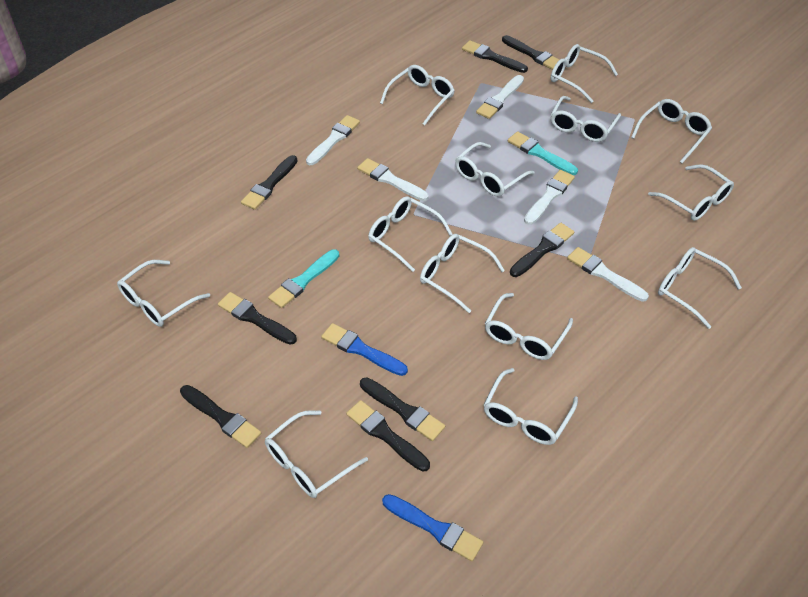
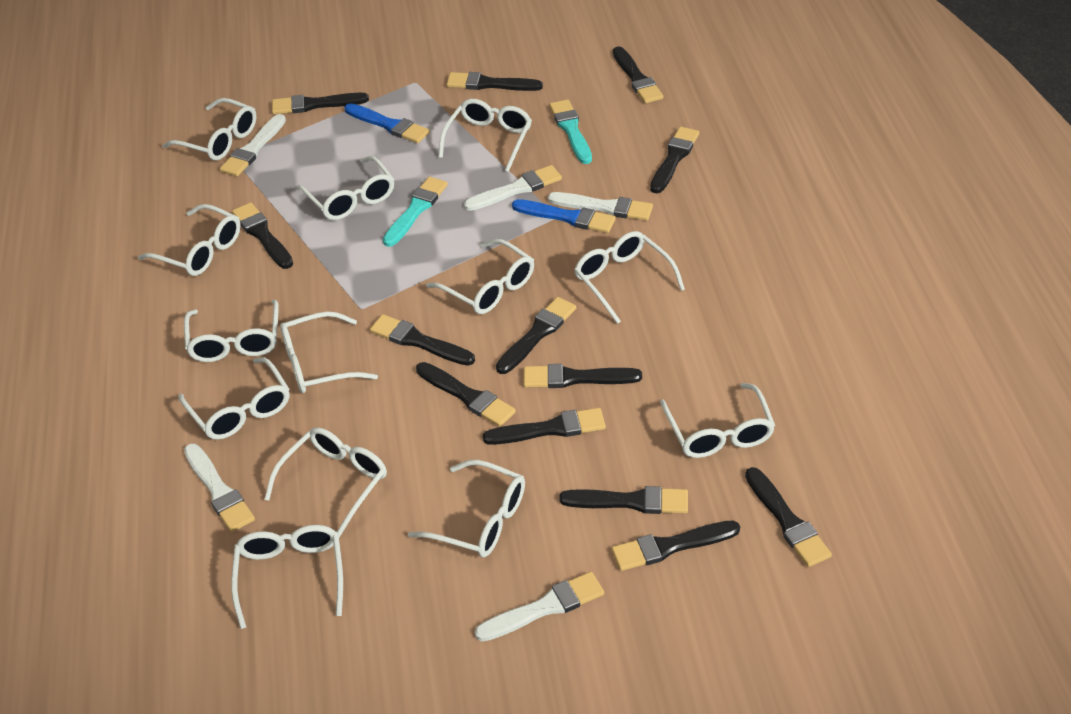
black brush: 8 -> 13

